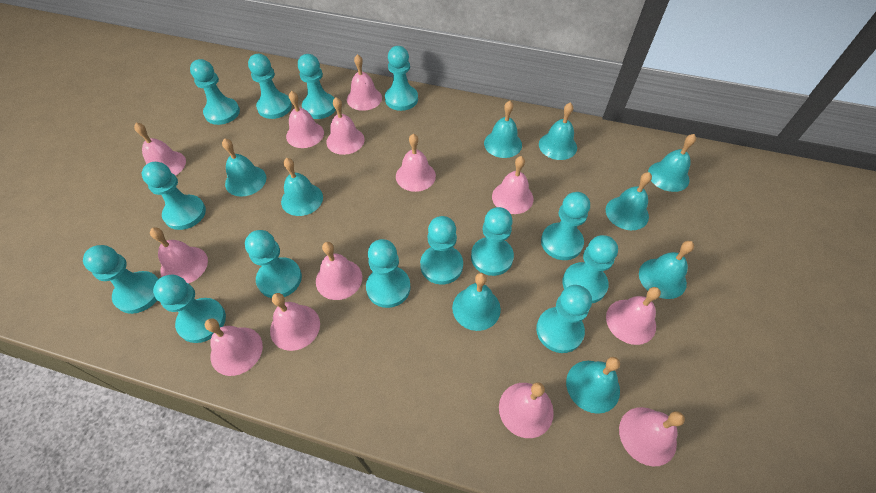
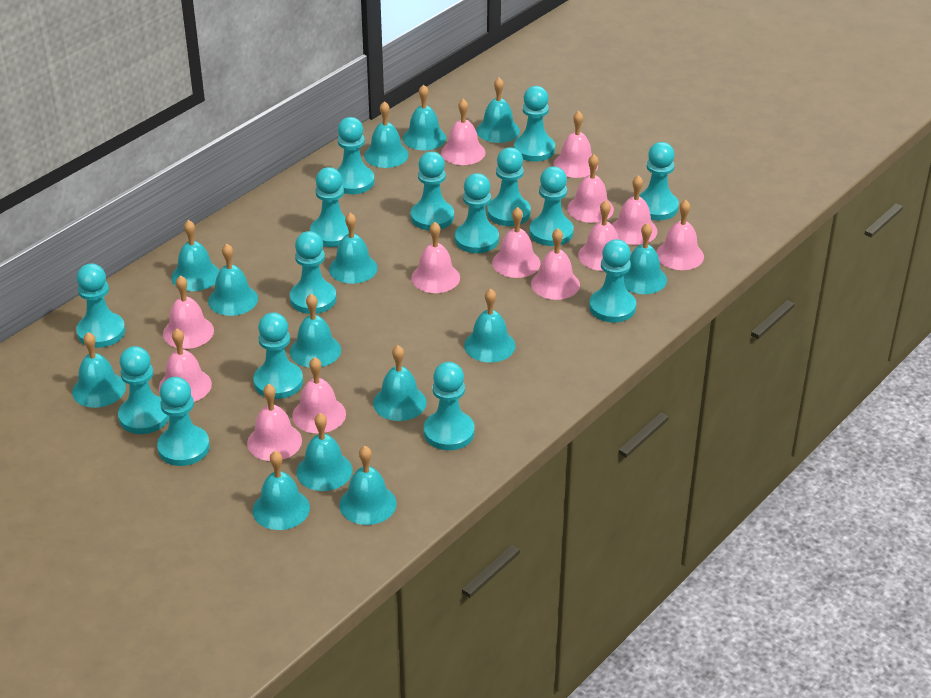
turquoise bell: 9 -> 14
turquoise pawn: 14 -> 15

